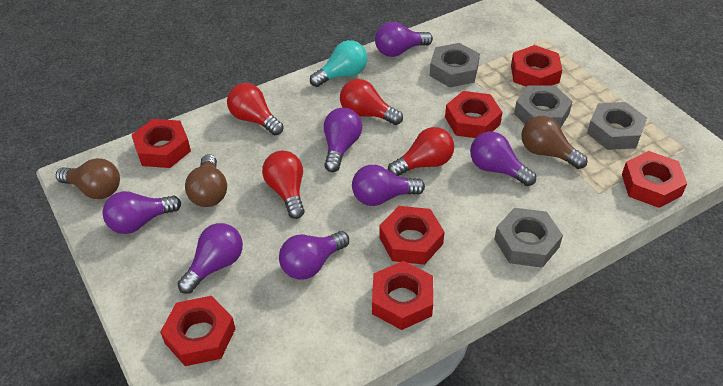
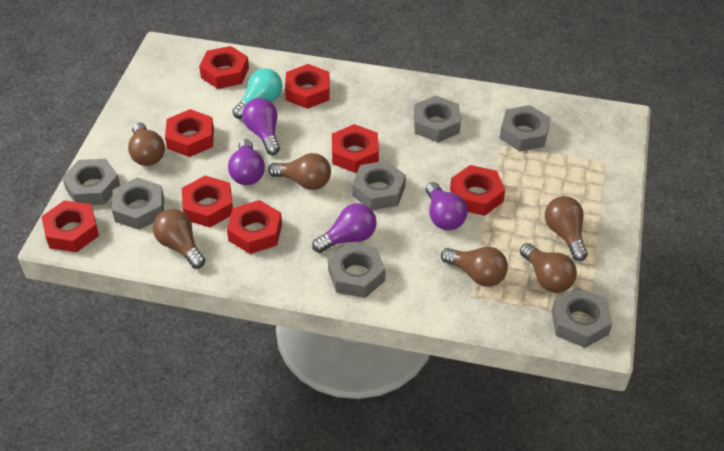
brown light bulb: 3 -> 6
grey nut: 4 -> 7
purple light bulb: 7 -> 4
red light bulb: 4 -> 0
red nut: 7 -> 8

